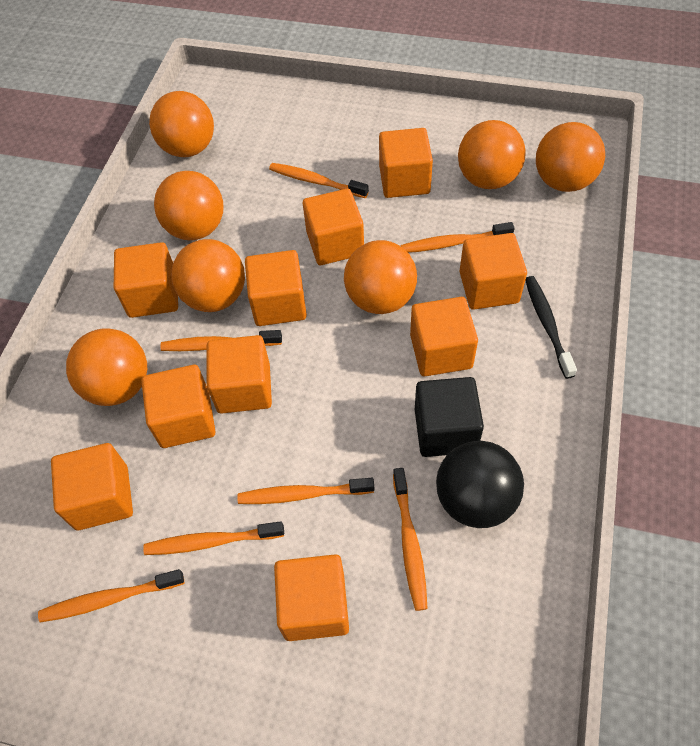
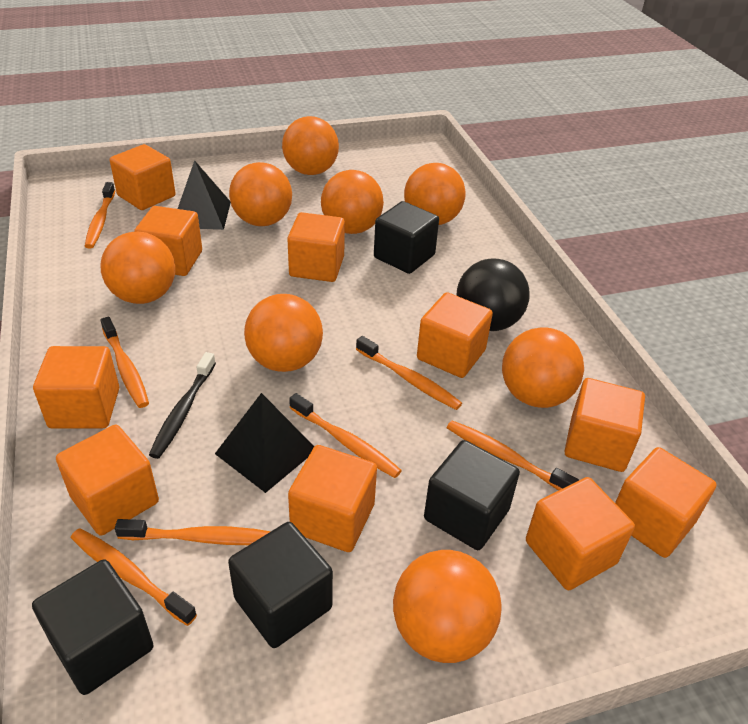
black cube: 1 -> 4
black pyramid: 0 -> 2
orange ball: 7 -> 8

